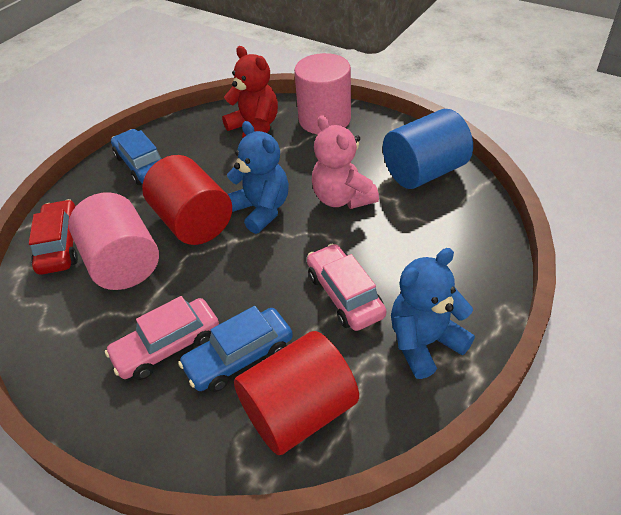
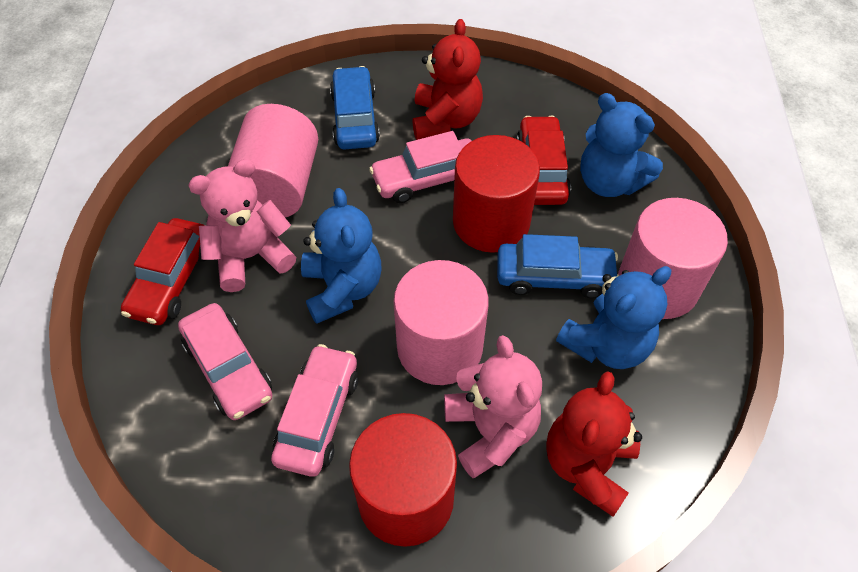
blue cylinder: 1 -> 0
blue teddy bear: 2 -> 3
pink car: 2 -> 3
pink cylinder: 2 -> 3
pink teddy bear: 1 -> 2
red car: 1 -> 2
red teddy bear: 1 -> 2

